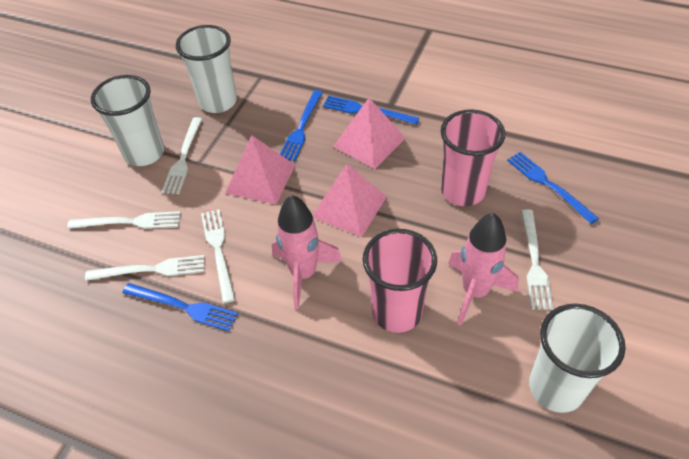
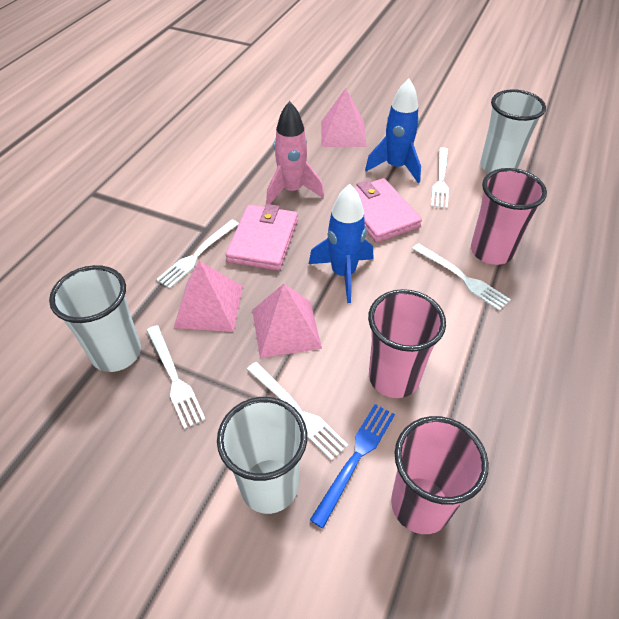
blue fork: 4 -> 1
blue rocket: 0 -> 2
pink cup: 2 -> 3
pink rocket: 2 -> 1
pink wallet: 0 -> 2

